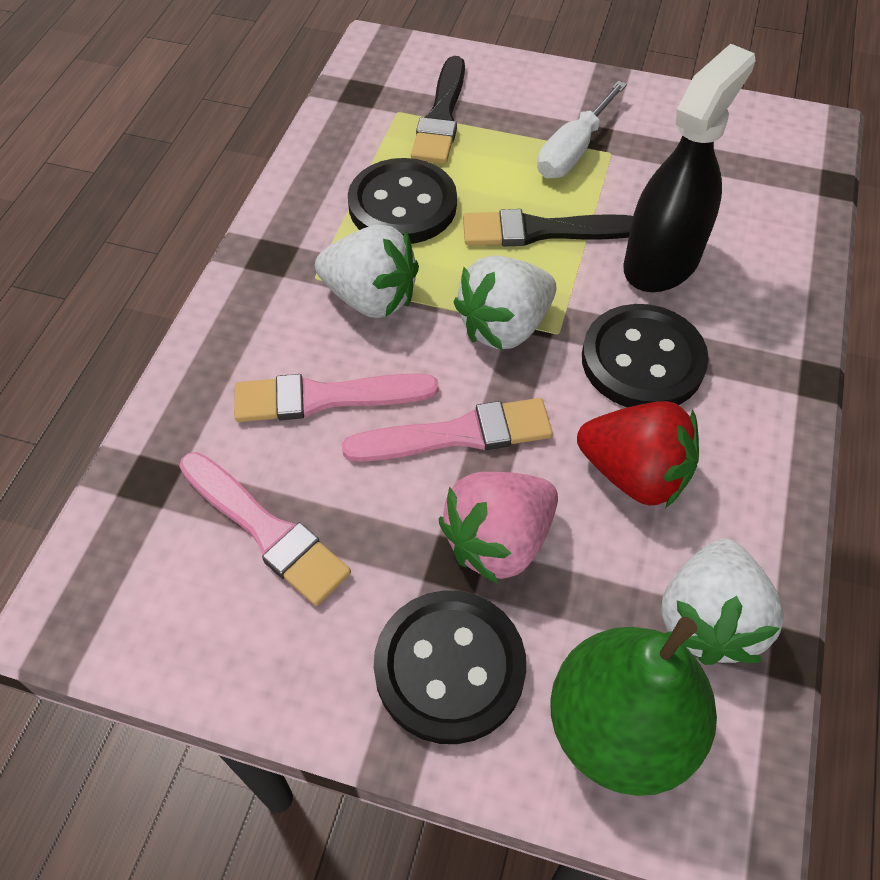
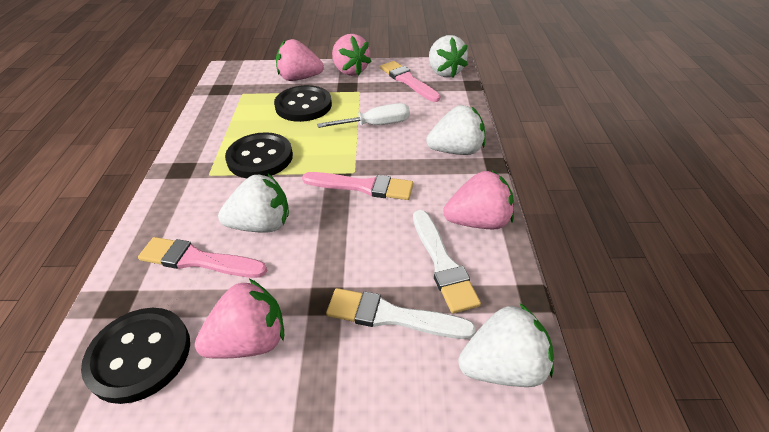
black brush: 2 -> 0
black spray bottle: 1 -> 0
green pear: 1 -> 0
pink strawberry: 1 -> 4
red strawberry: 1 -> 0
white brush: 0 -> 2
white strawberry: 3 -> 4

